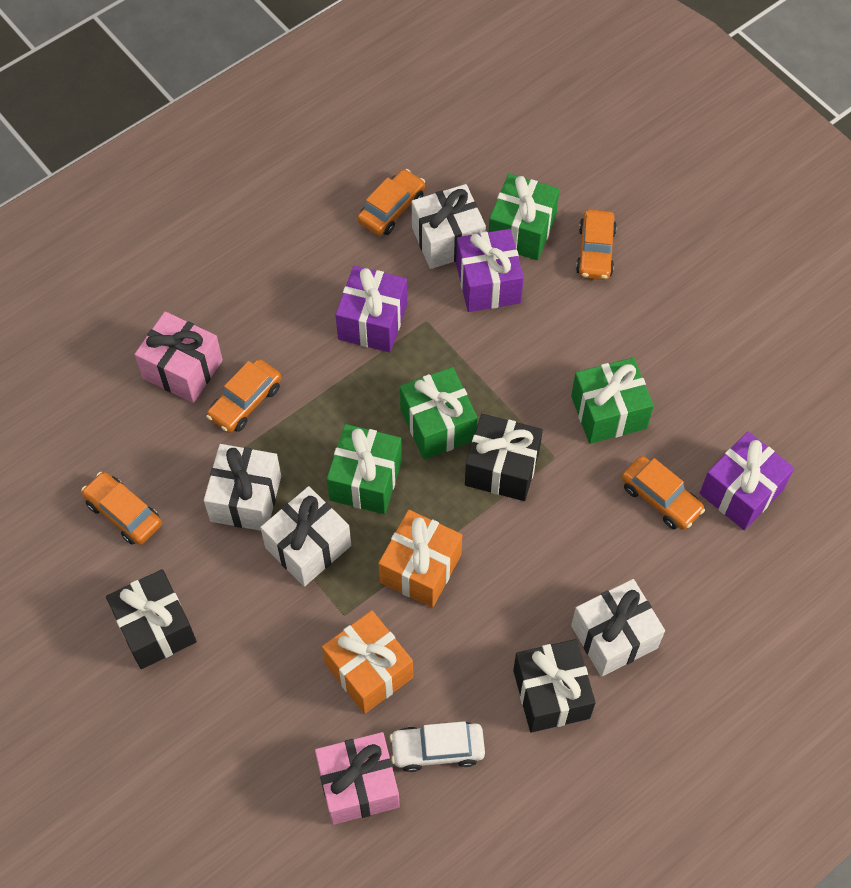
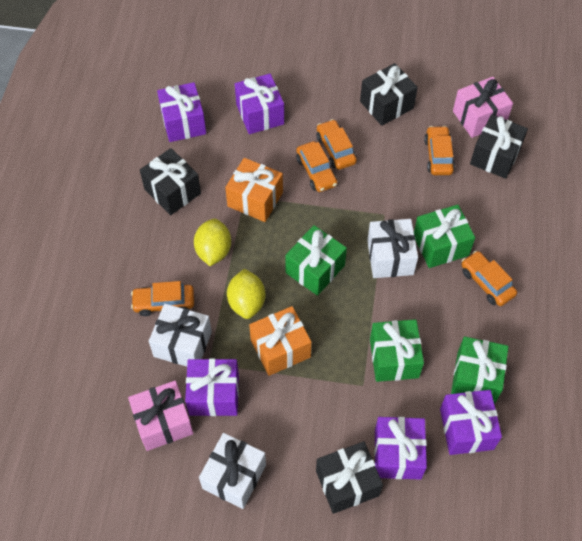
black gift: 3 -> 4
purple gift: 3 -> 5
white car: 1 -> 0
white gift: 4 -> 3
yellow lemon: 0 -> 2

